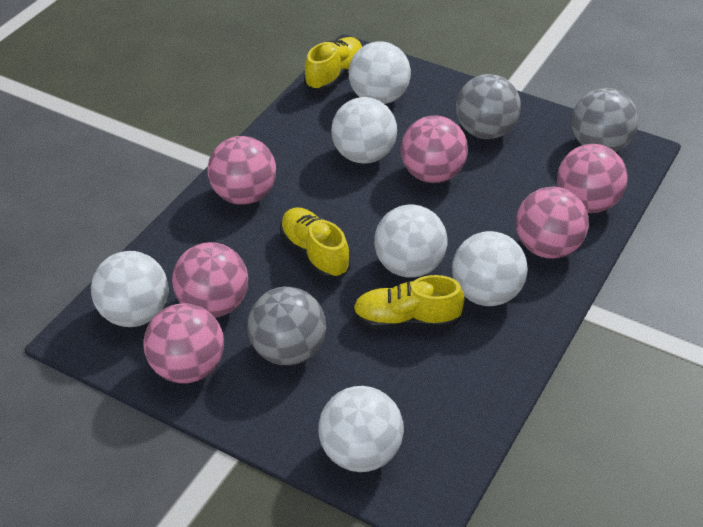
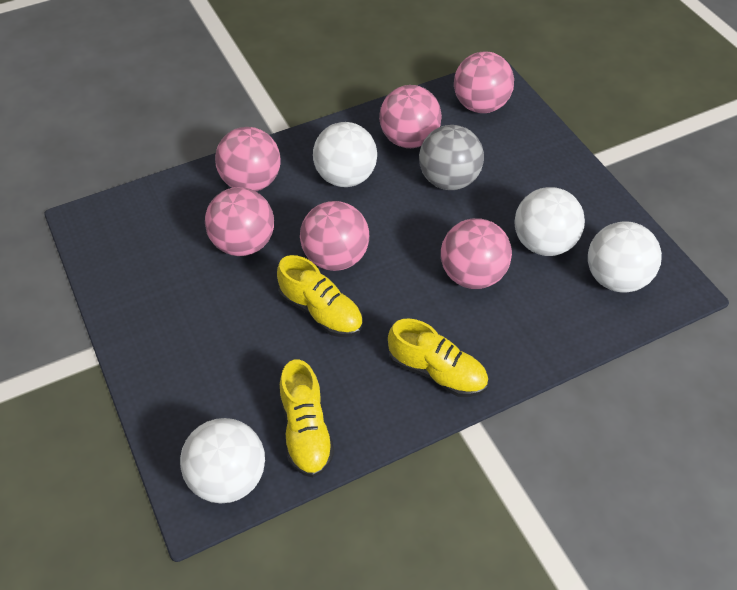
grey ball: 3 -> 1
white ball: 6 -> 4

